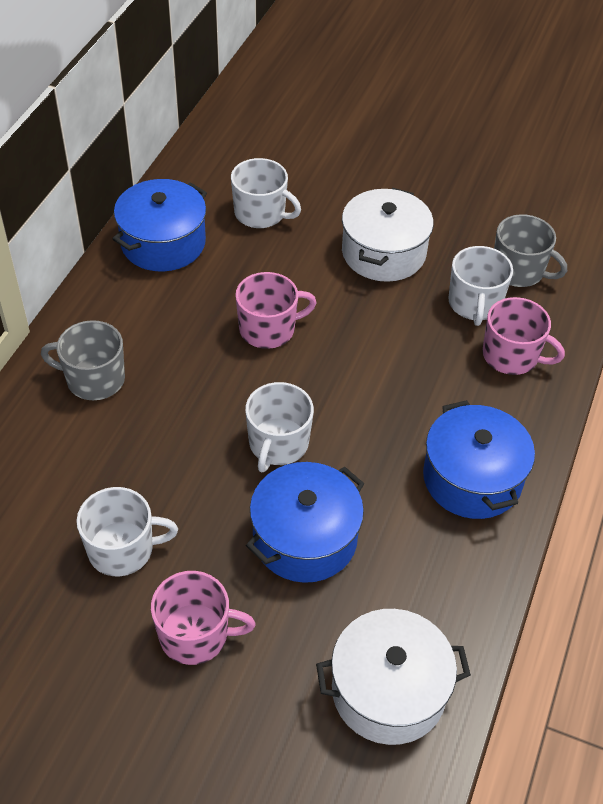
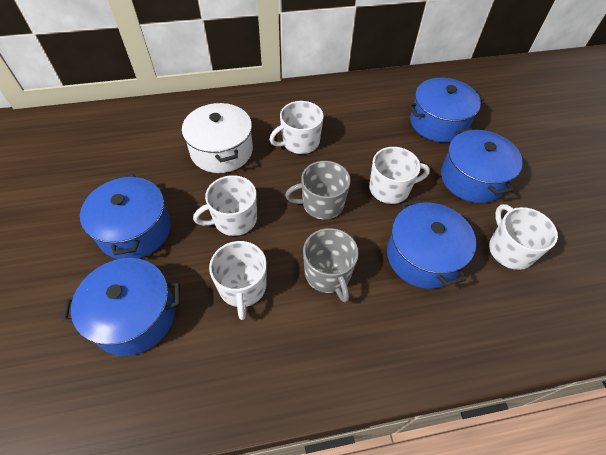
blue pot: 3 -> 5
pink mug: 3 -> 0
white mug: 4 -> 5
white pot: 2 -> 1

